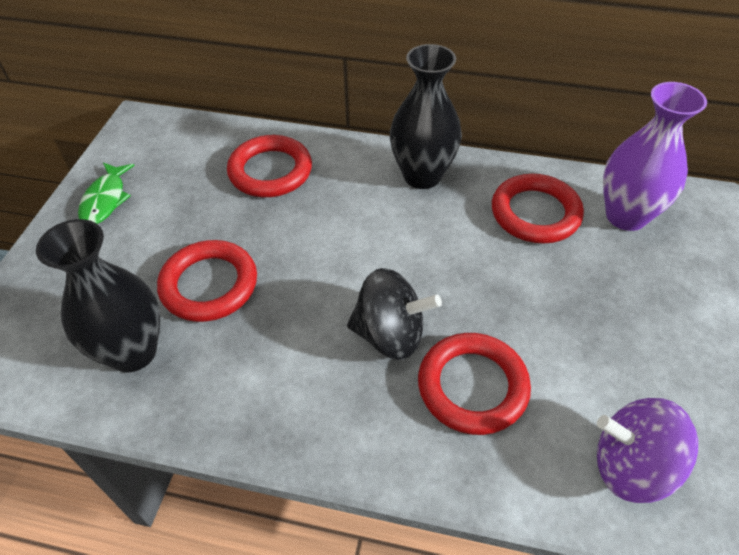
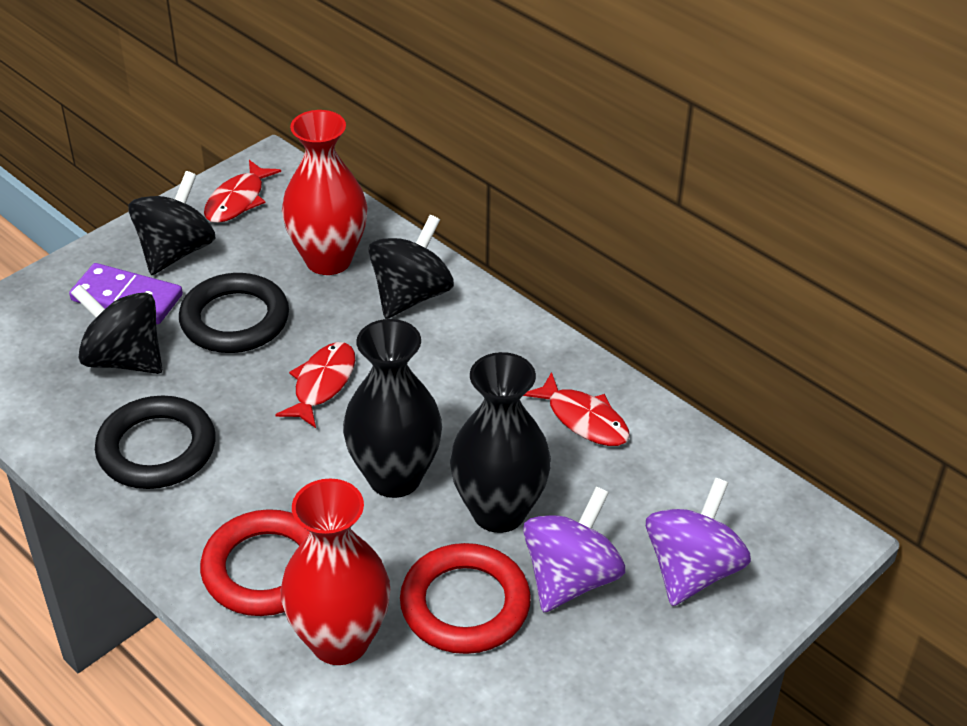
black ring: 0 -> 2
black spinning top: 1 -> 3
green fish: 1 -> 0
purple domino: 0 -> 1
purple spinning top: 1 -> 2
purple vase: 1 -> 0
red fish: 0 -> 3
red ring: 4 -> 2
red vase: 0 -> 2

